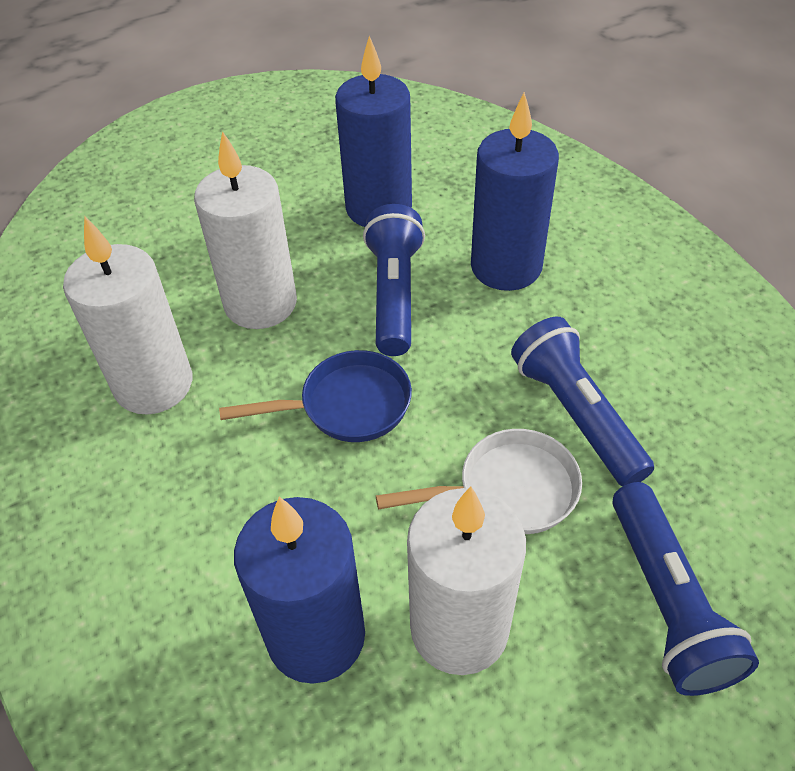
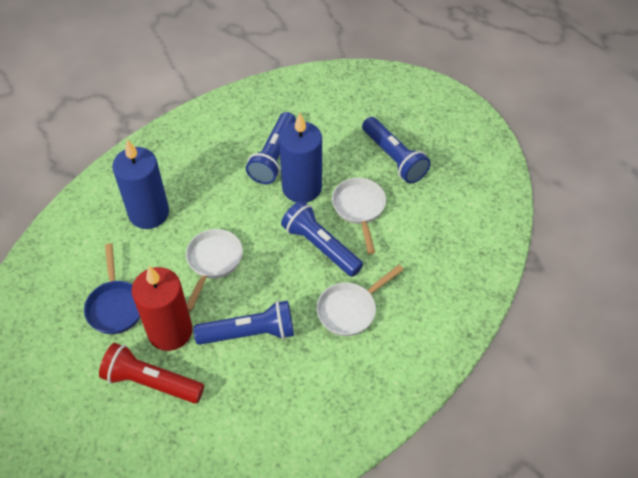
blue candle: 3 -> 2
blue flashlight: 3 -> 4
red candle: 0 -> 1
red flashlight: 0 -> 1
white candle: 3 -> 0
white pan: 1 -> 3

